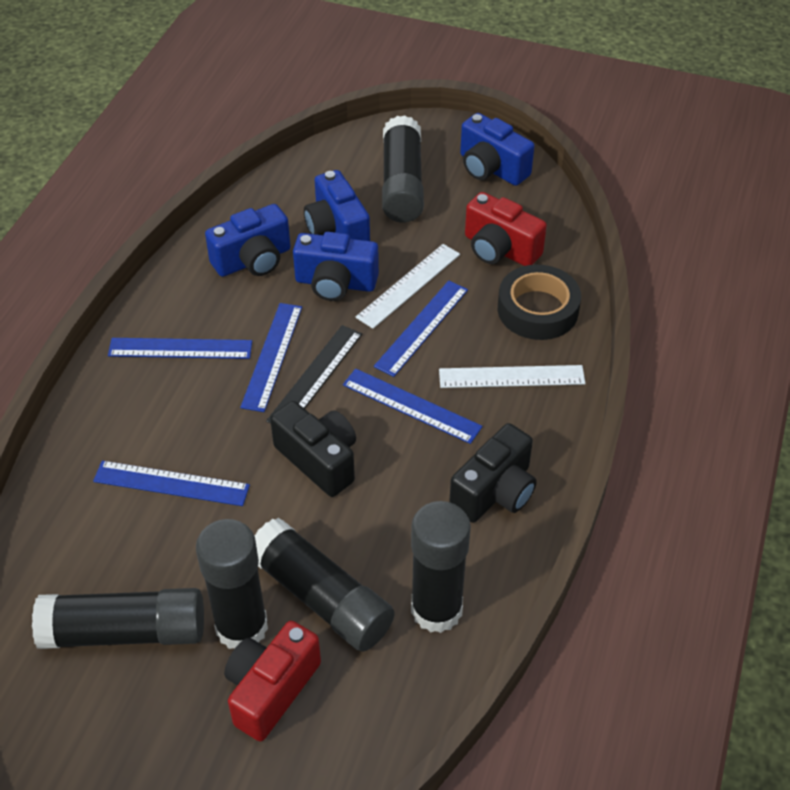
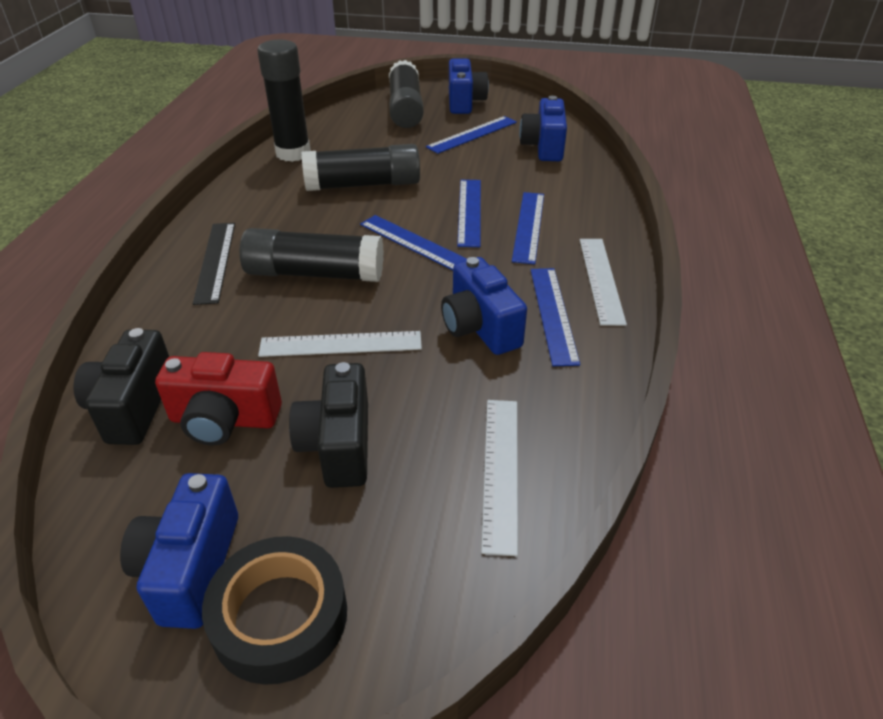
black glue stick: 5 -> 4
red camera: 2 -> 1
white ruler: 2 -> 3

